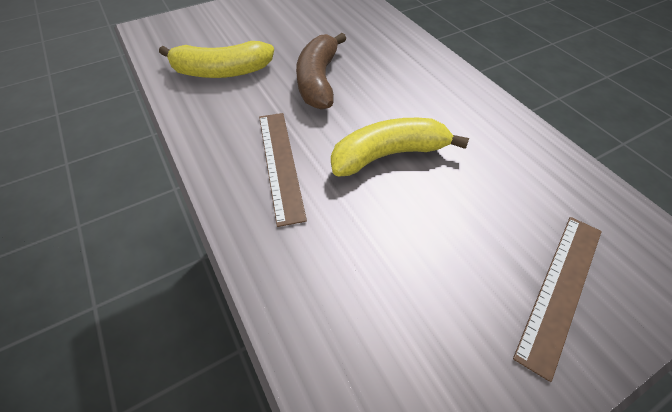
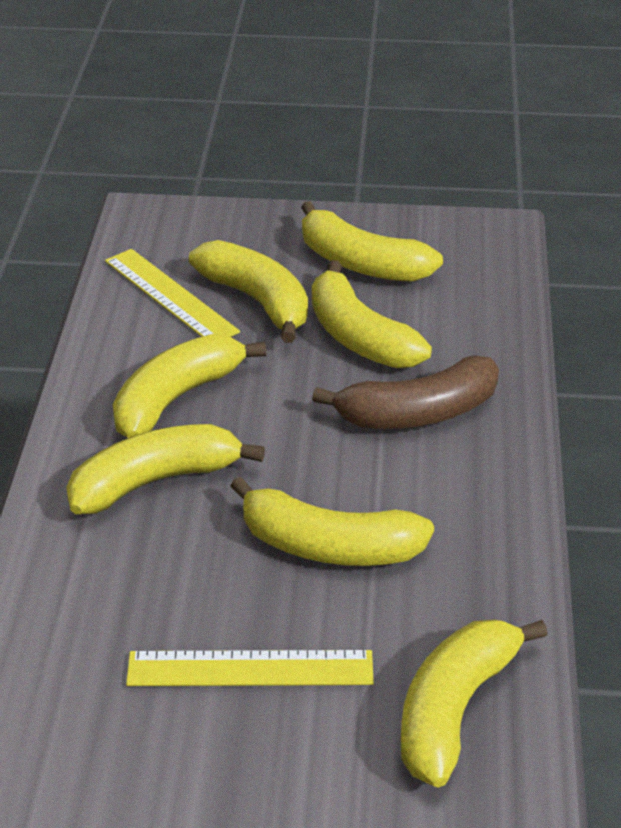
brown ruler: 2 -> 0
yellow banana: 2 -> 7
yellow ruler: 0 -> 2

